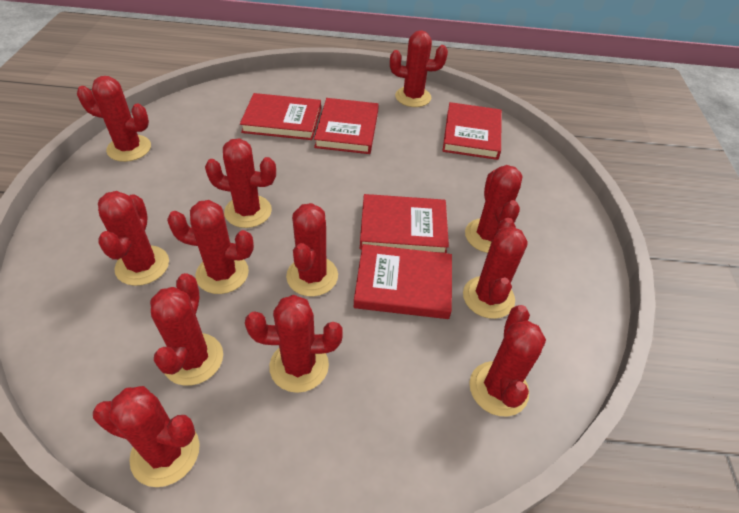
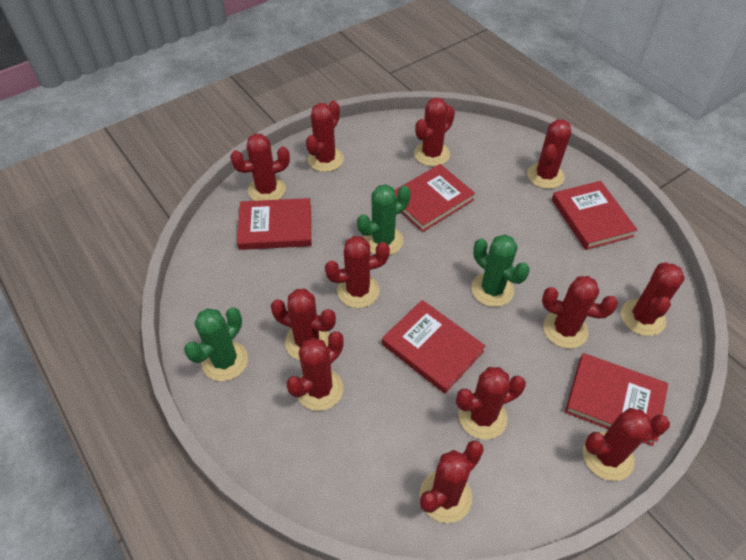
green cactus: 0 -> 3

